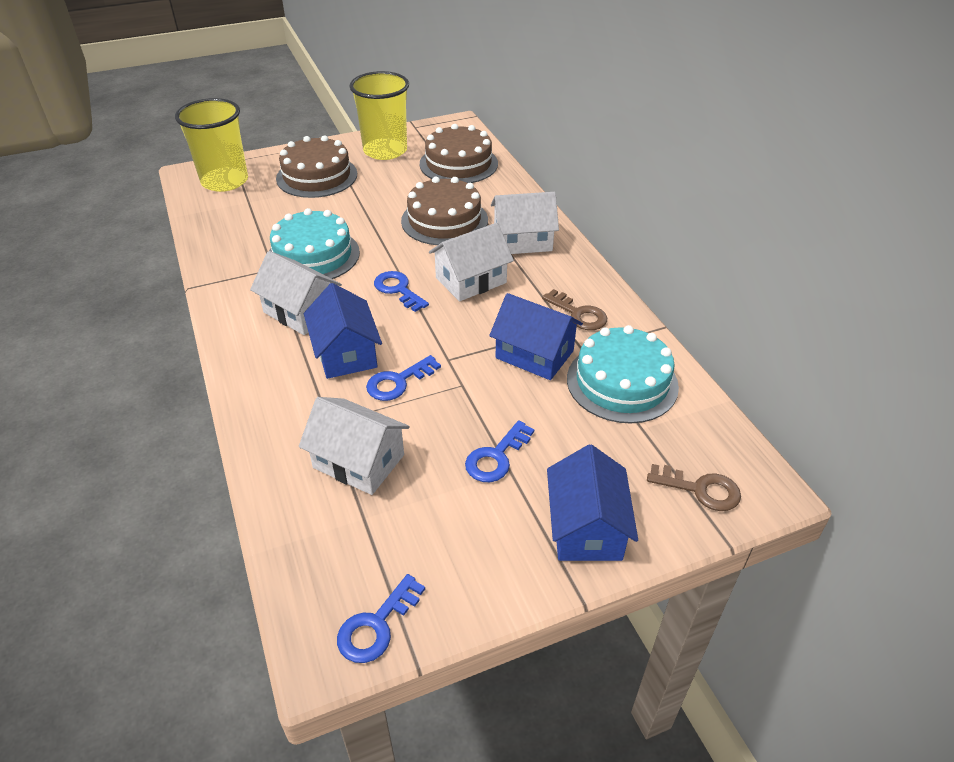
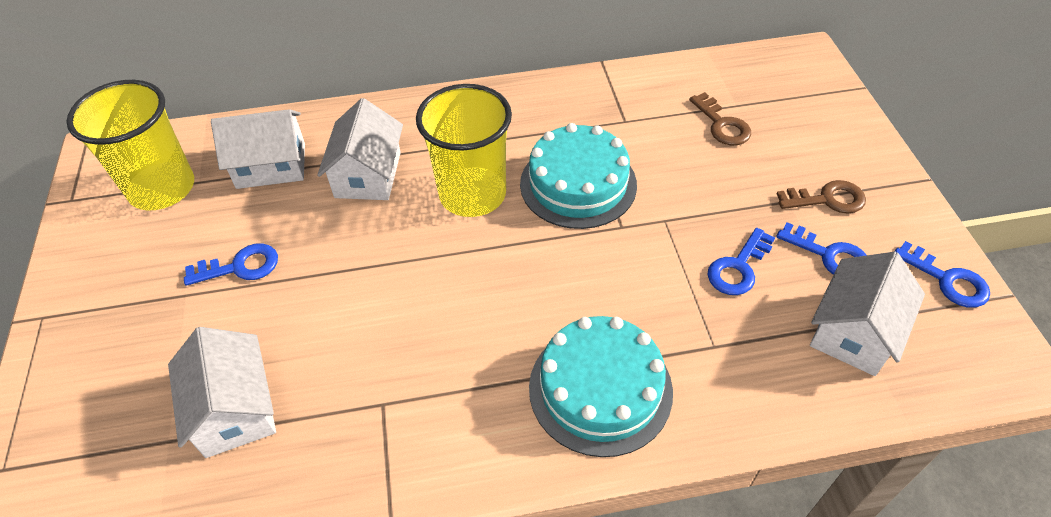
blue house: 3 -> 0
brown cake: 3 -> 0

